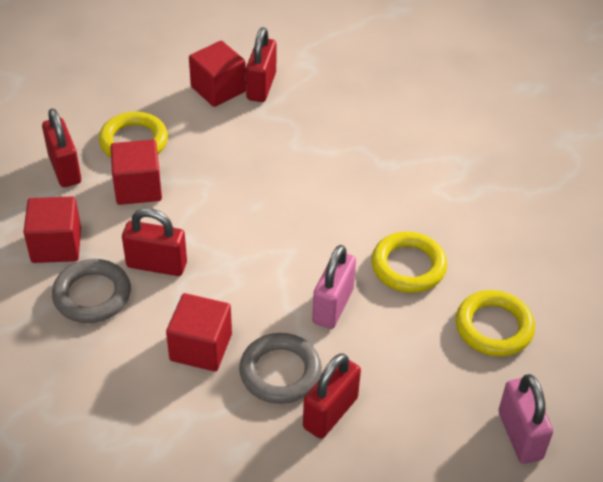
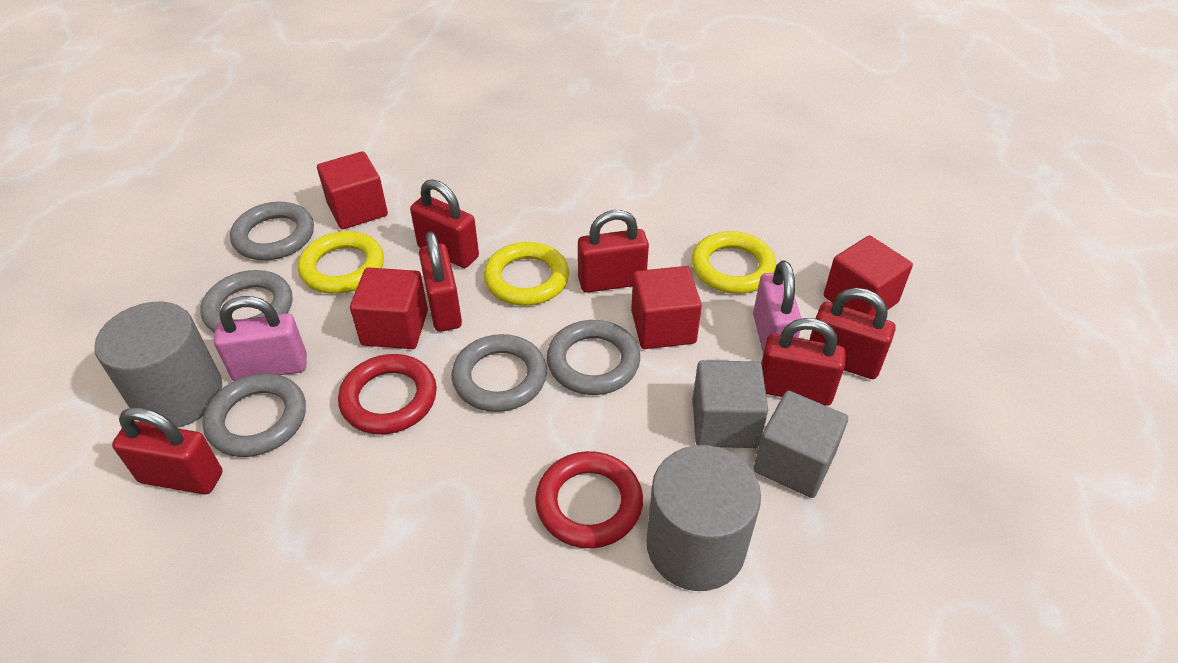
grey cube: 0 -> 2
grey cylinder: 0 -> 2
grey ring: 2 -> 5
red padlock: 4 -> 6
red ring: 0 -> 2

